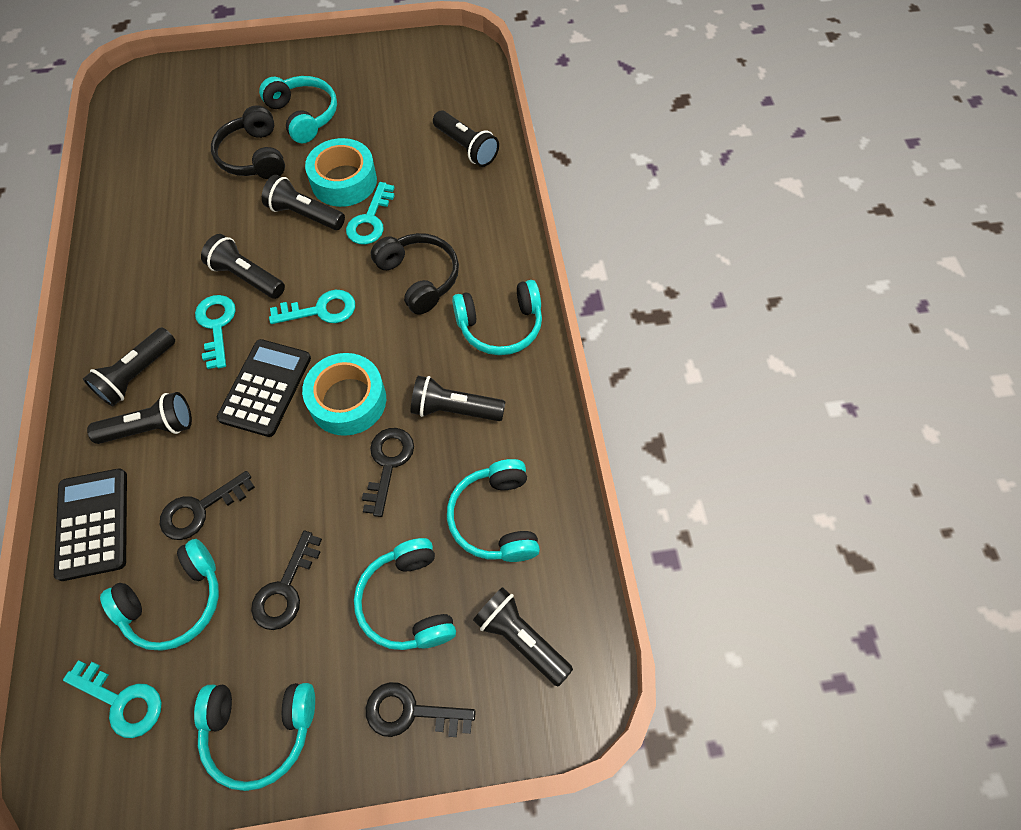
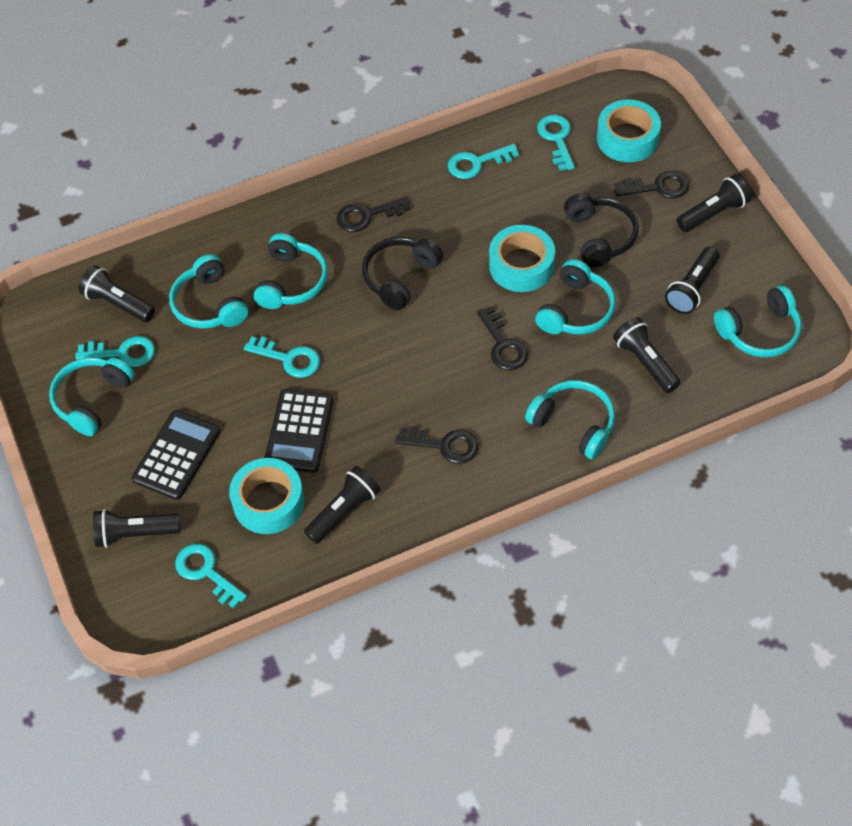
black flashlight: 7 -> 6
turquoise key: 4 -> 5
turquoise tape: 2 -> 3

